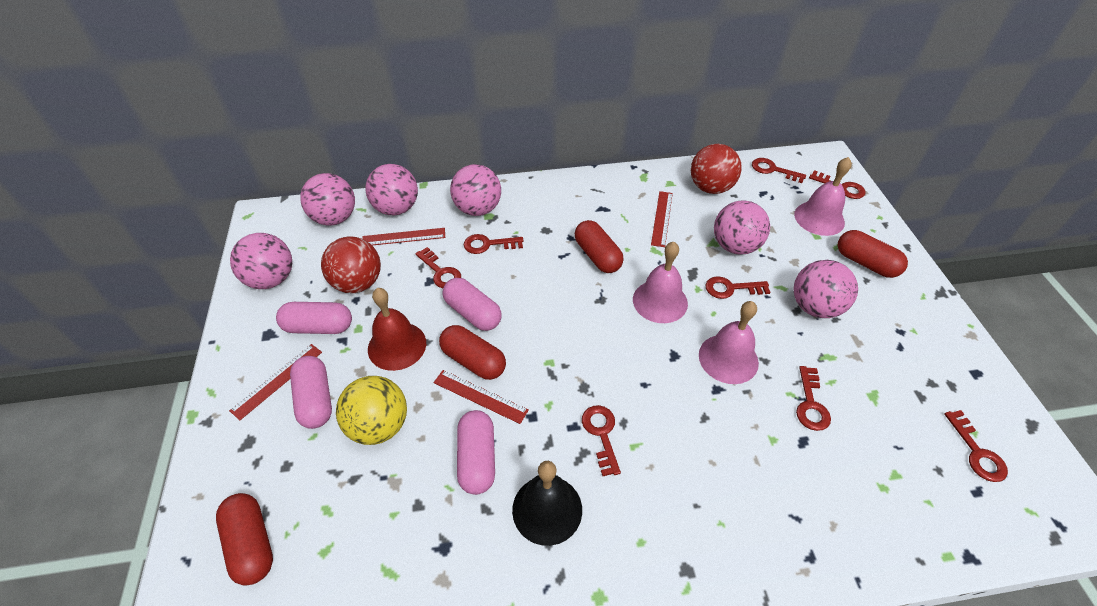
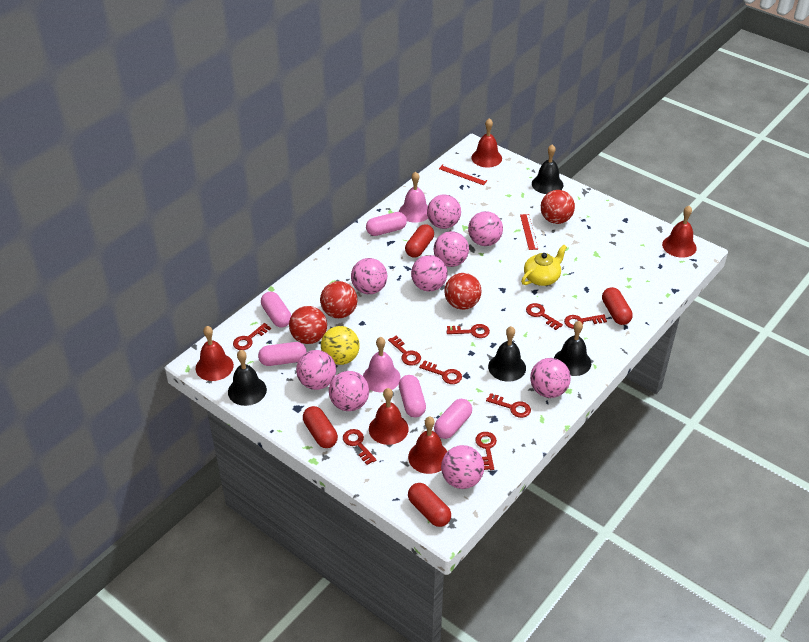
black bell: 1 -> 4
pink ball: 6 -> 9
pink bell: 3 -> 2
pink capsule: 4 -> 5
red ball: 2 -> 4
red bell: 1 -> 5
red key: 8 -> 9
red ruler: 4 -> 2
yellow teapot: 0 -> 1

